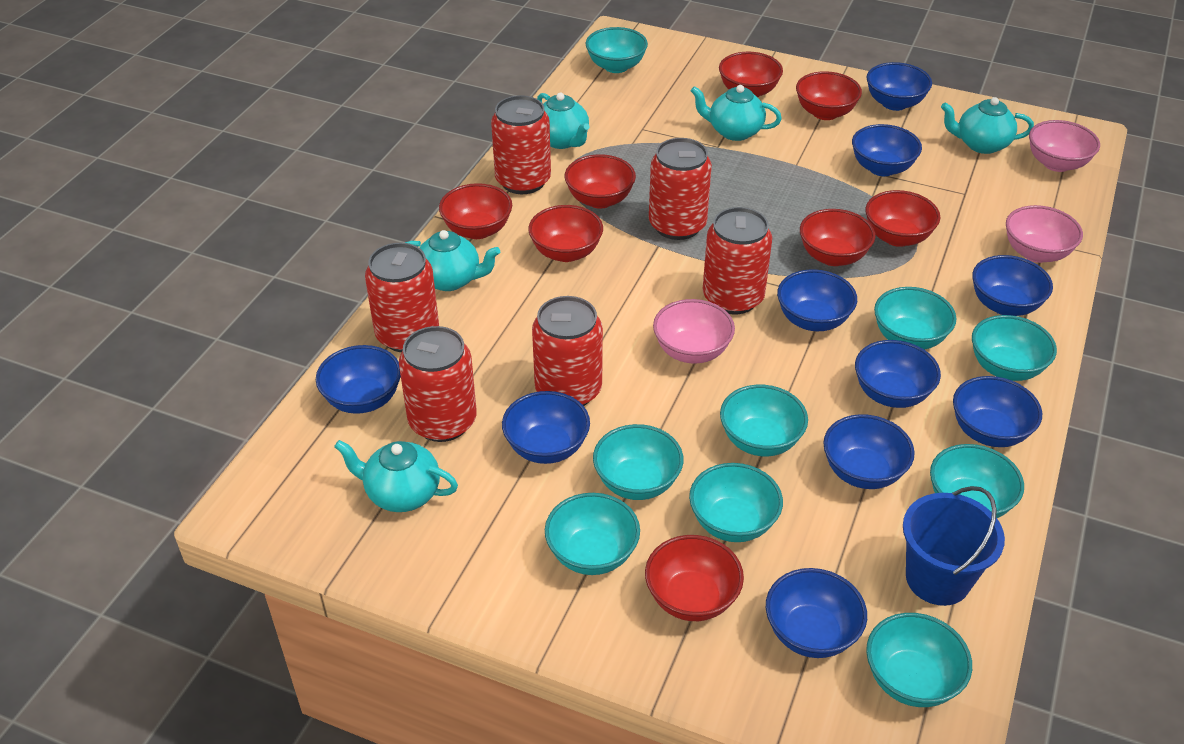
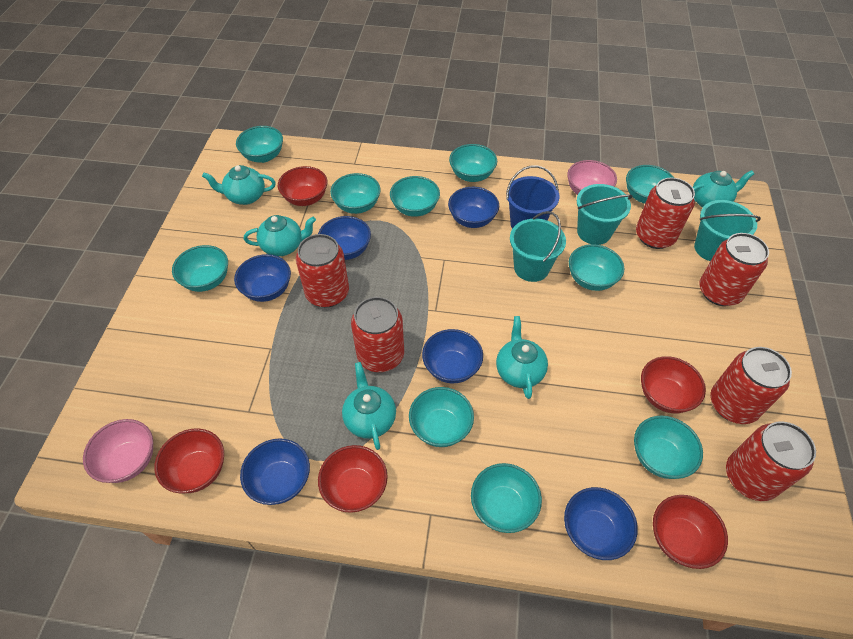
blue bowl: 10 -> 6
pink bowl: 3 -> 2
red bowl: 8 -> 5
turquoise bowl: 9 -> 10
turquoise bucket: 0 -> 3

